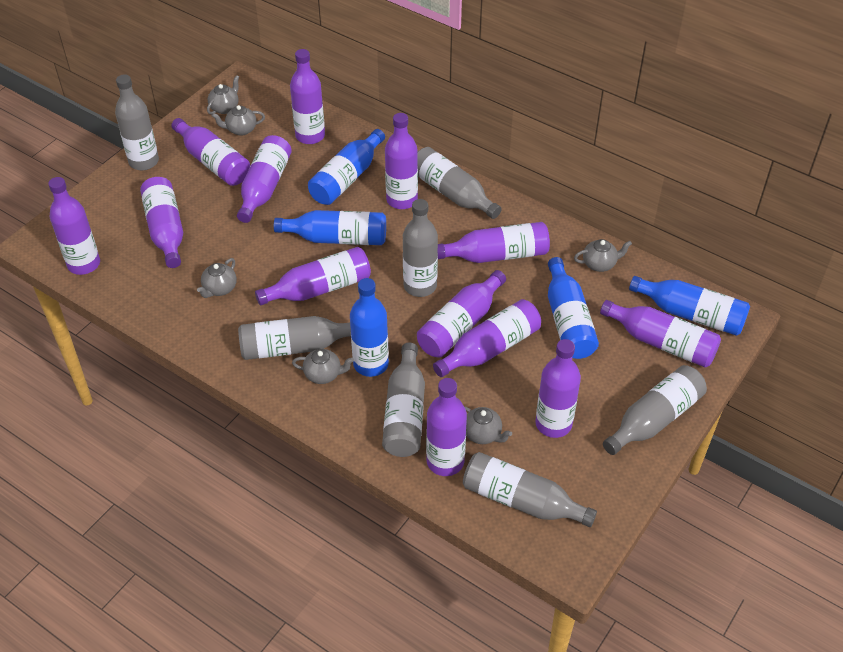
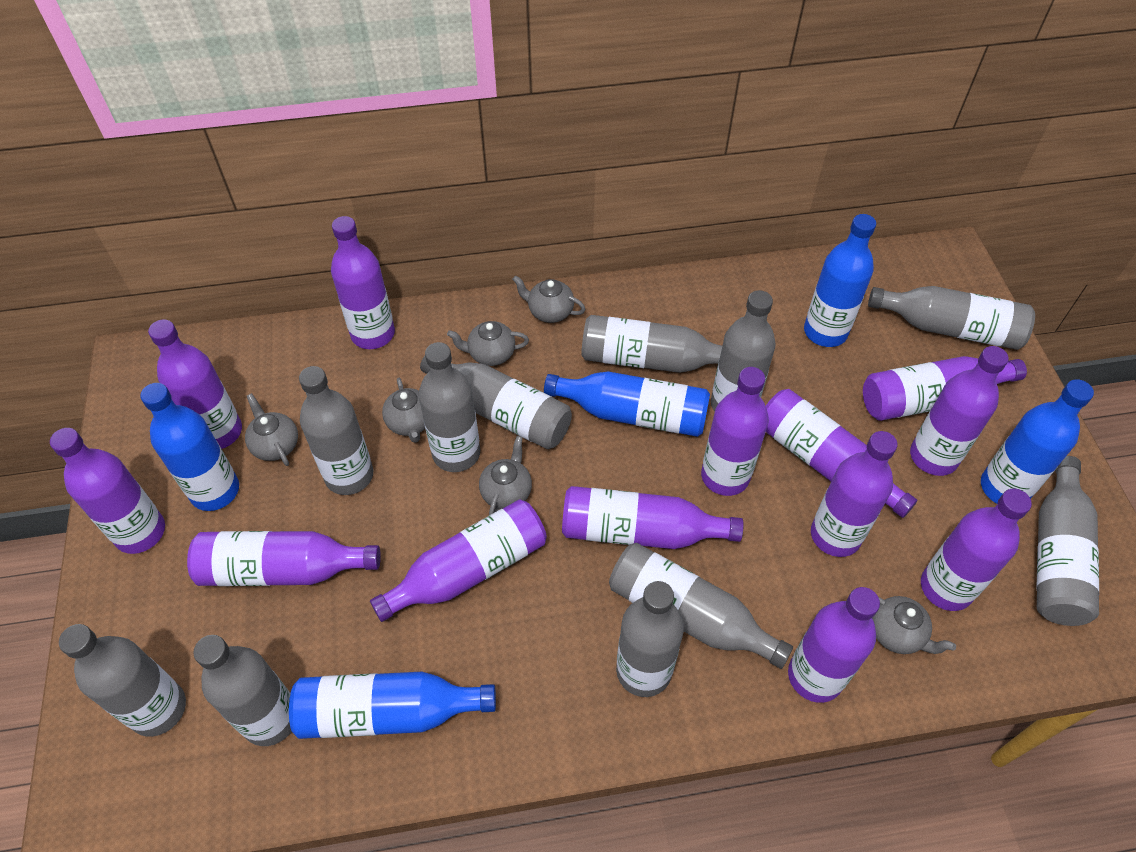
grey bottle: 7 -> 11

